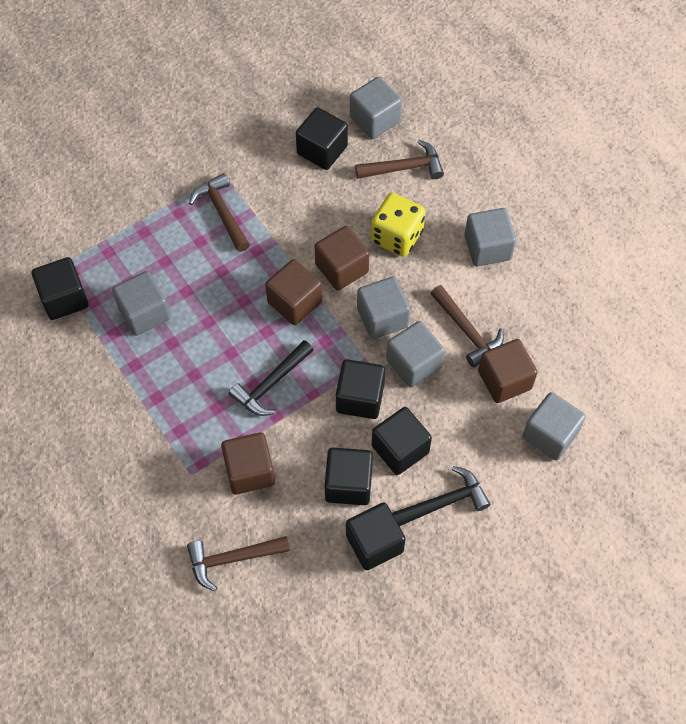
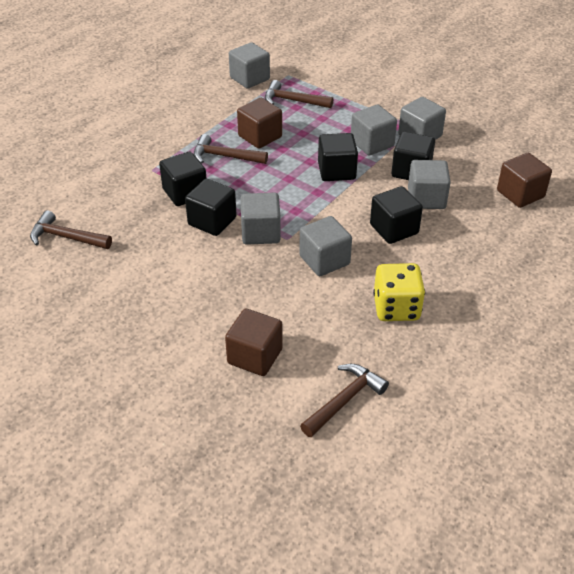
black cube: 6 -> 5
black hammer: 2 -> 0
brown cube: 4 -> 3

